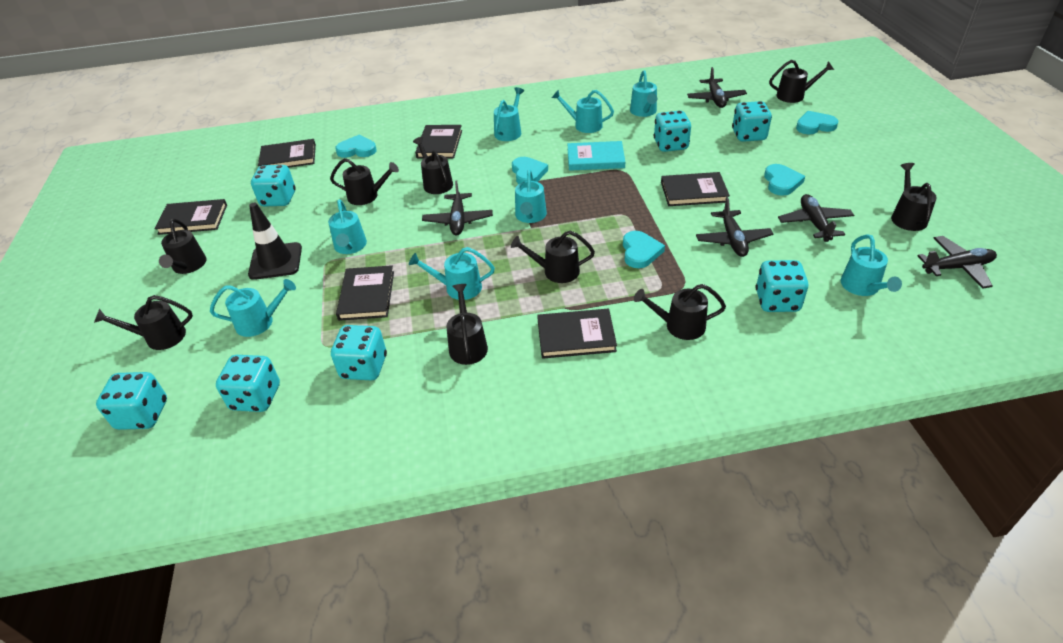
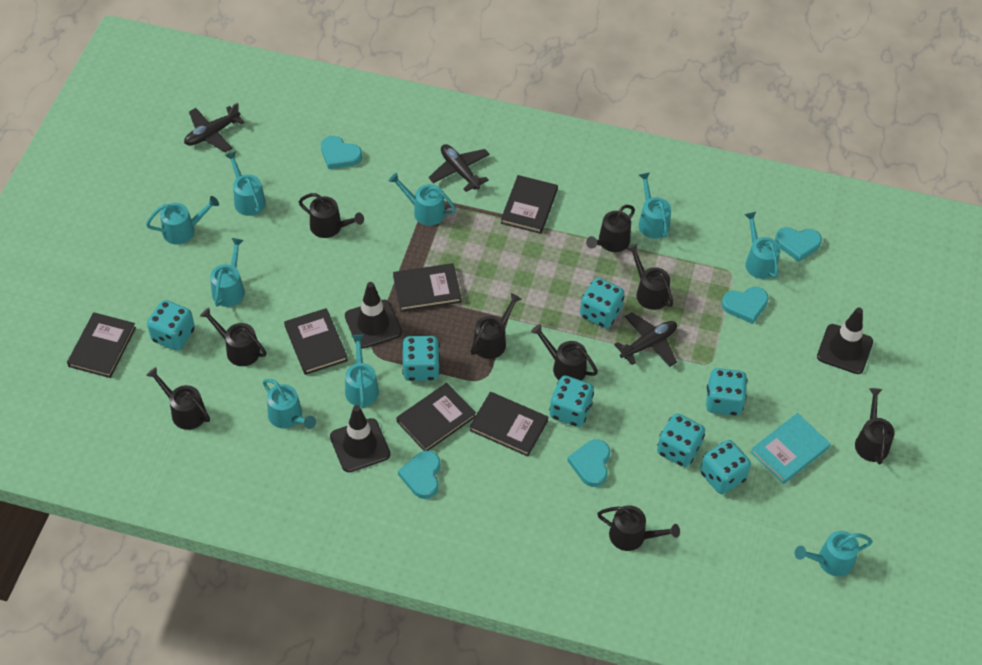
black plane: 5 -> 3
black traffic cone: 1 -> 3
turquoise watering can: 8 -> 9

